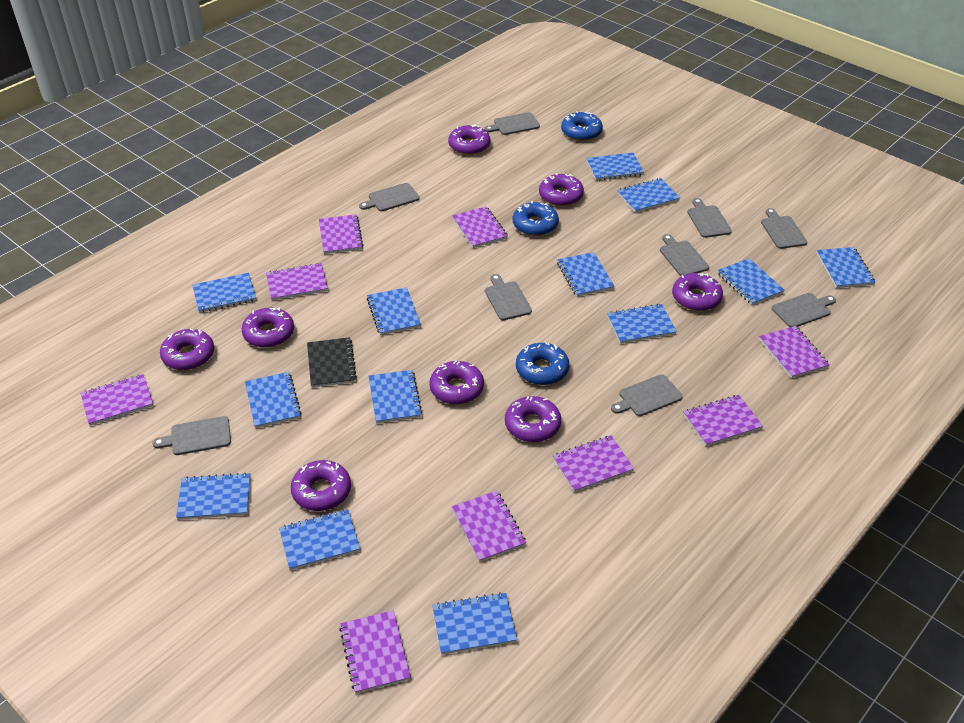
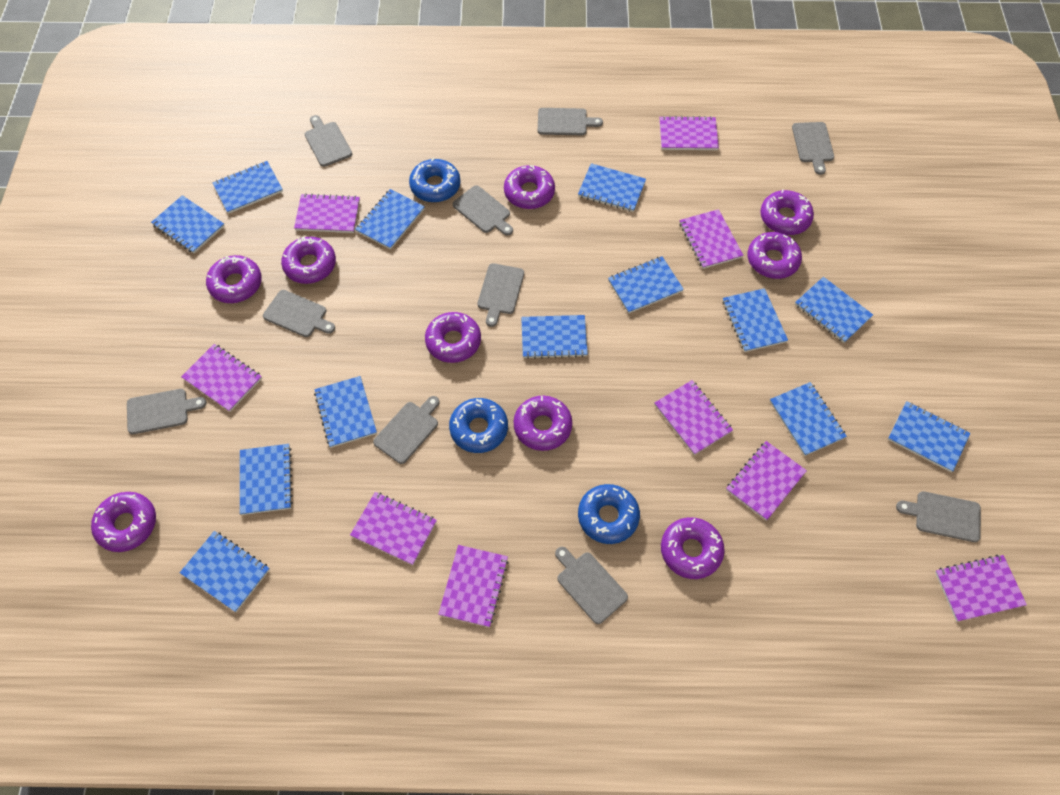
black notebook: 1 -> 0
grey cutting board: 9 -> 10
purple donut: 8 -> 9

